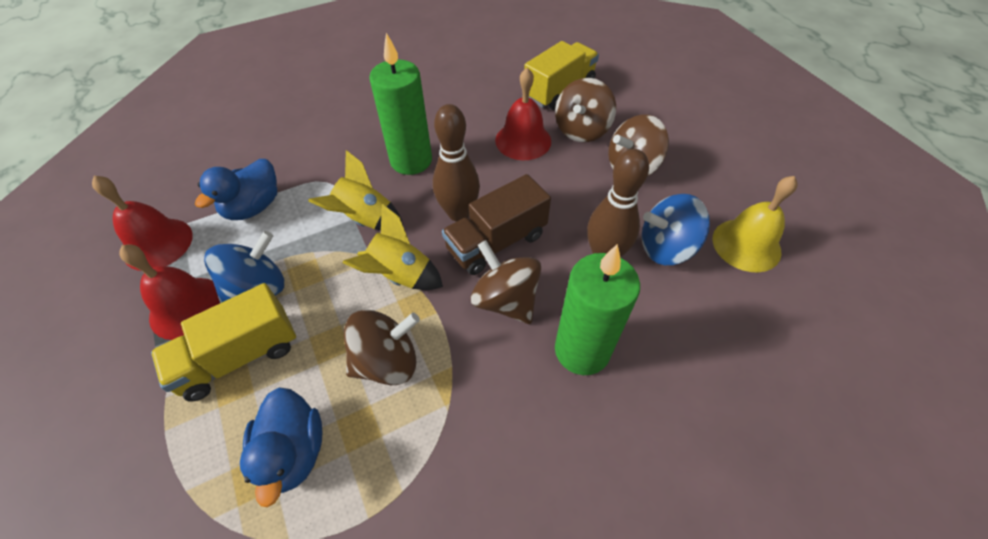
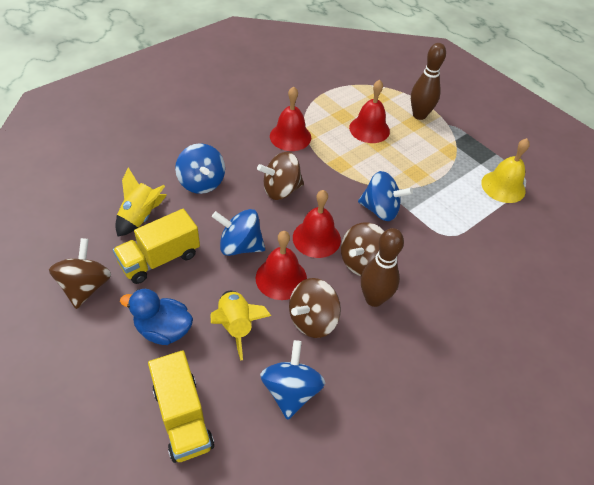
blue duck: 2 -> 1
blue spinning top: 2 -> 4
brown truck: 1 -> 0
green candle: 2 -> 0
red bell: 3 -> 4

